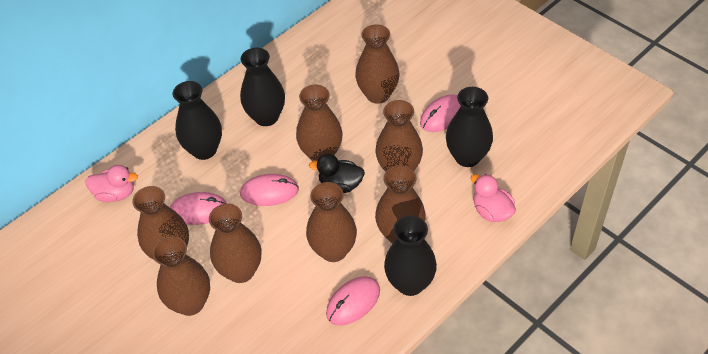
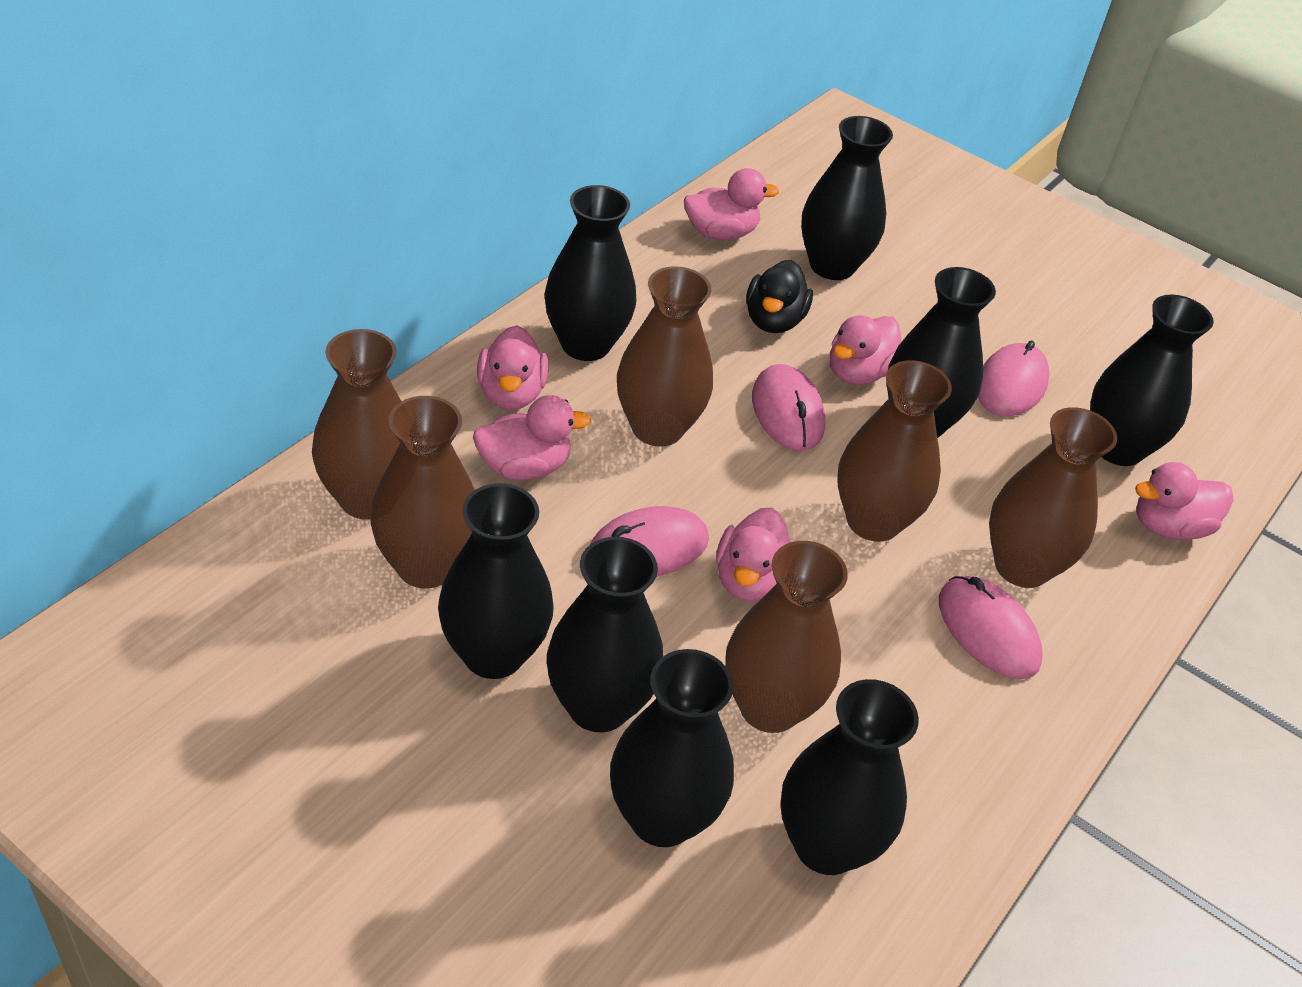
black vase: 4 -> 8
brown vase: 8 -> 6
pink duck: 2 -> 6

